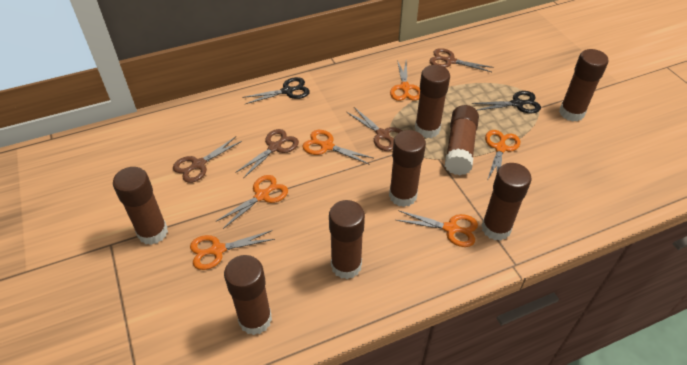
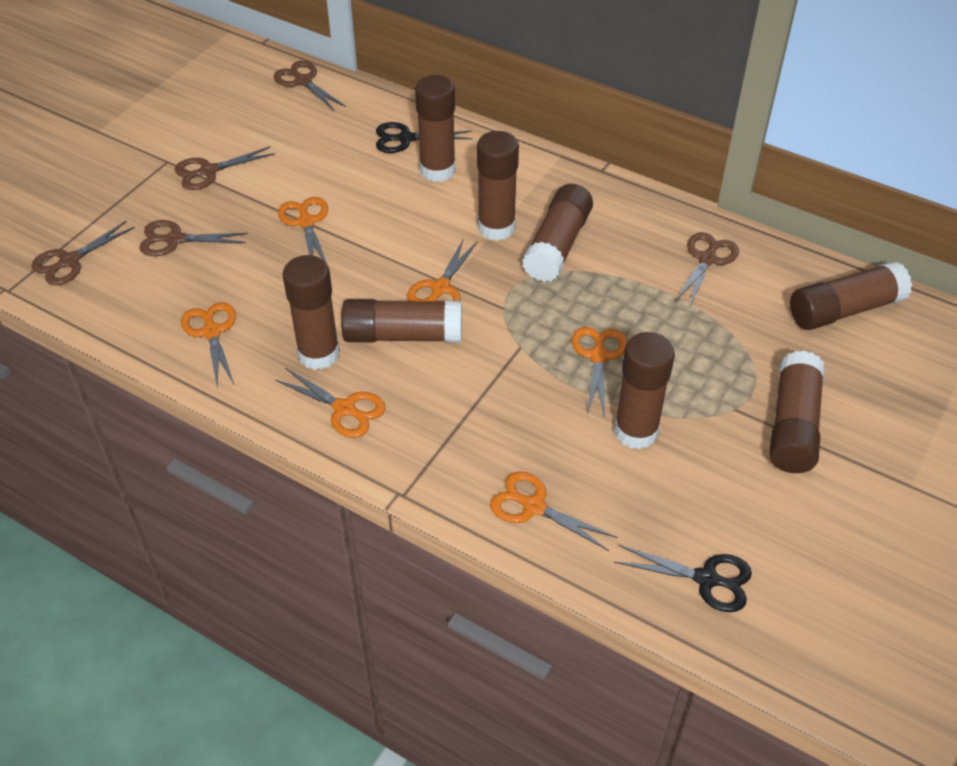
brown scissors: 4 -> 5

